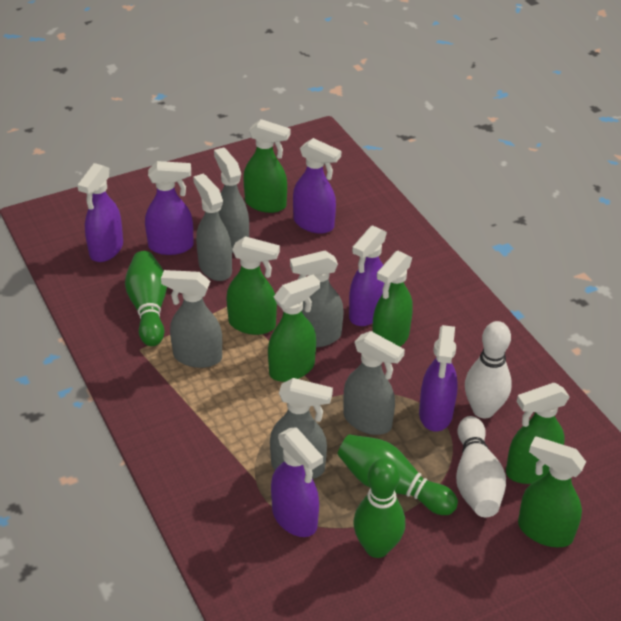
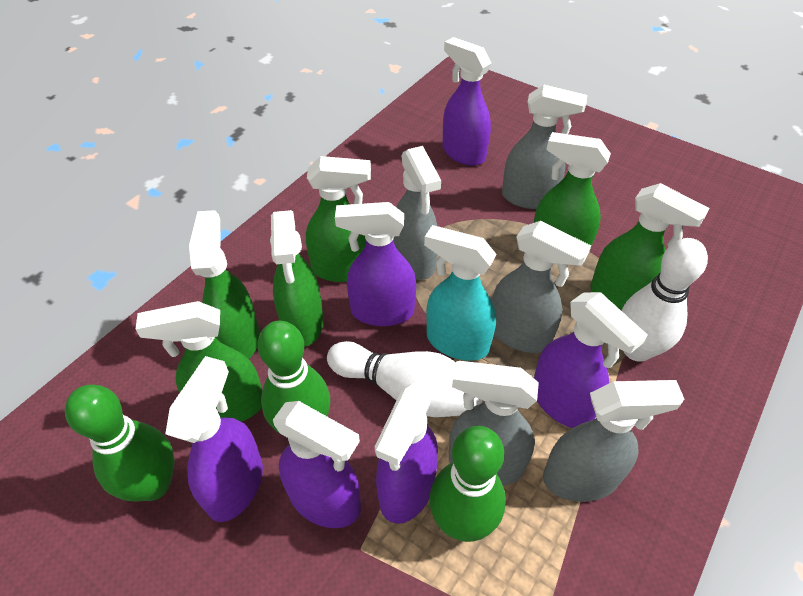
grey spray bottle: 6 -> 5
turquoise spray bottle: 0 -> 1

